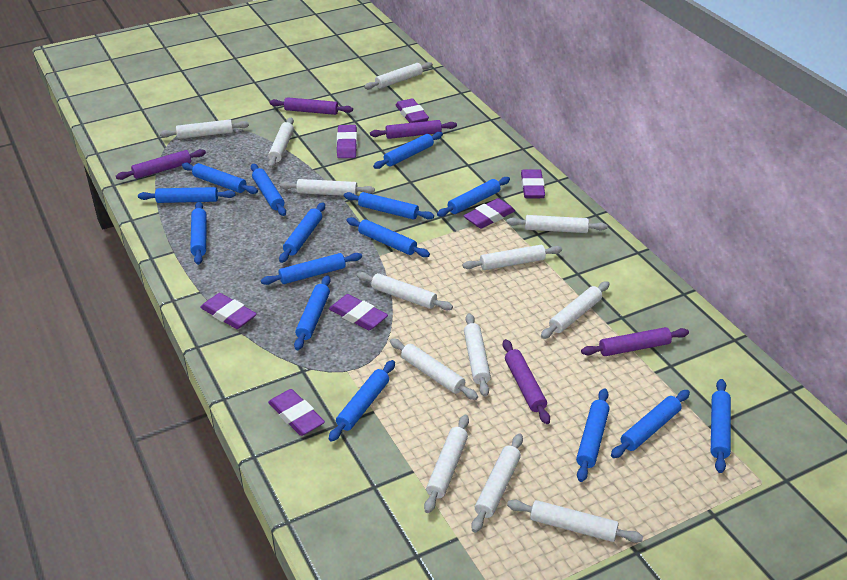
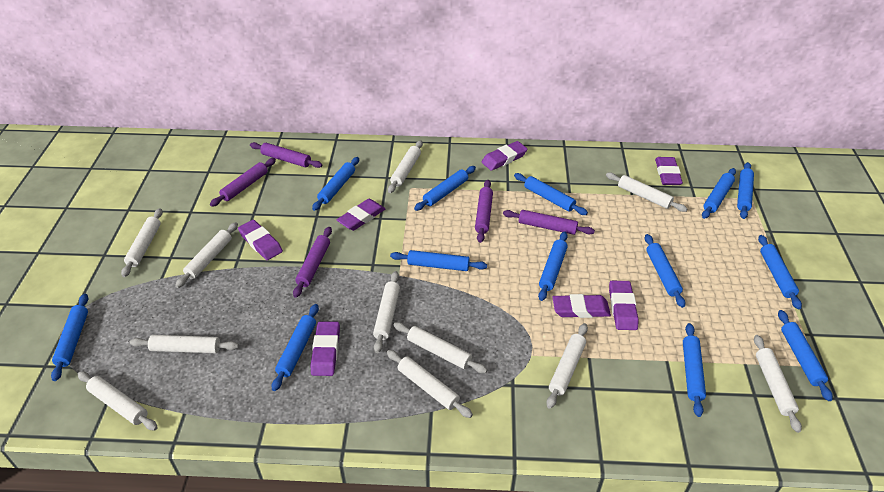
blue rolling pin: 15 -> 13
white rolling pin: 13 -> 11

